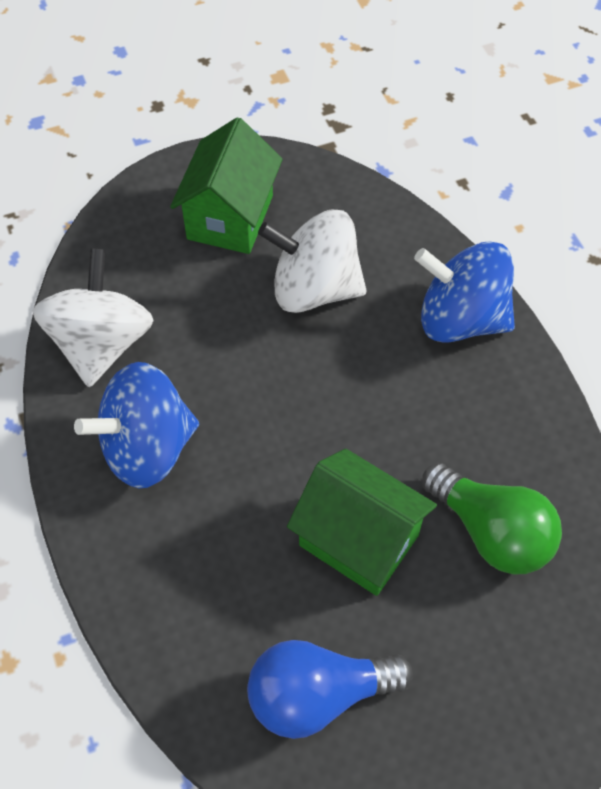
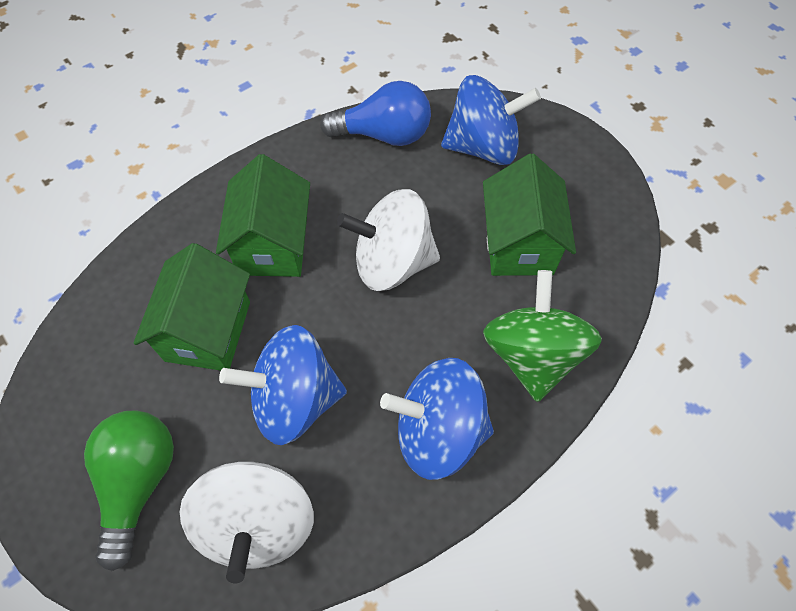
blue spinning top: 2 -> 3
green house: 2 -> 3
green spinning top: 0 -> 1

